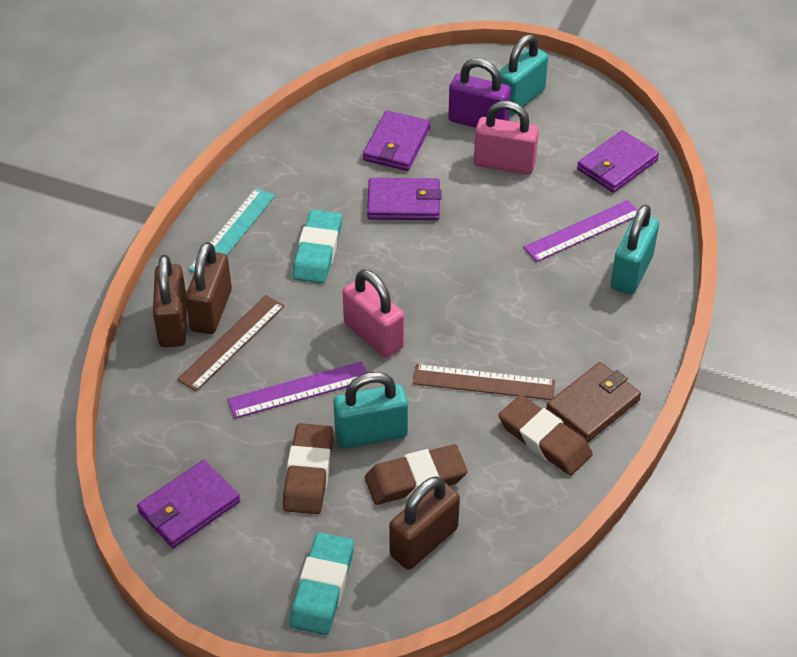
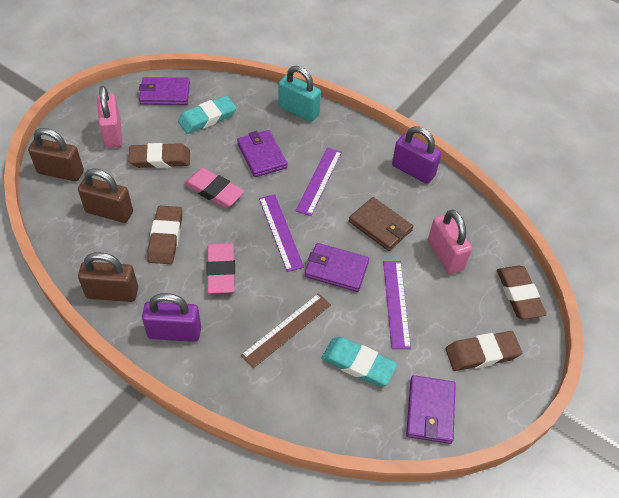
brown eraser: 3 -> 4
brown ruler: 2 -> 1
pink eraser: 0 -> 2
purple padlock: 1 -> 2
purple ruler: 2 -> 3
turquoise padlock: 3 -> 1
turquoise ruler: 1 -> 0

